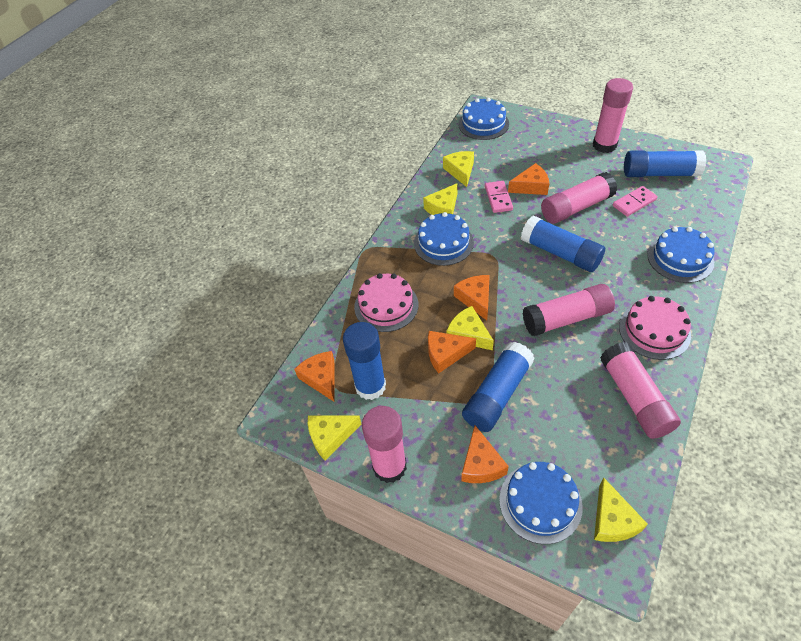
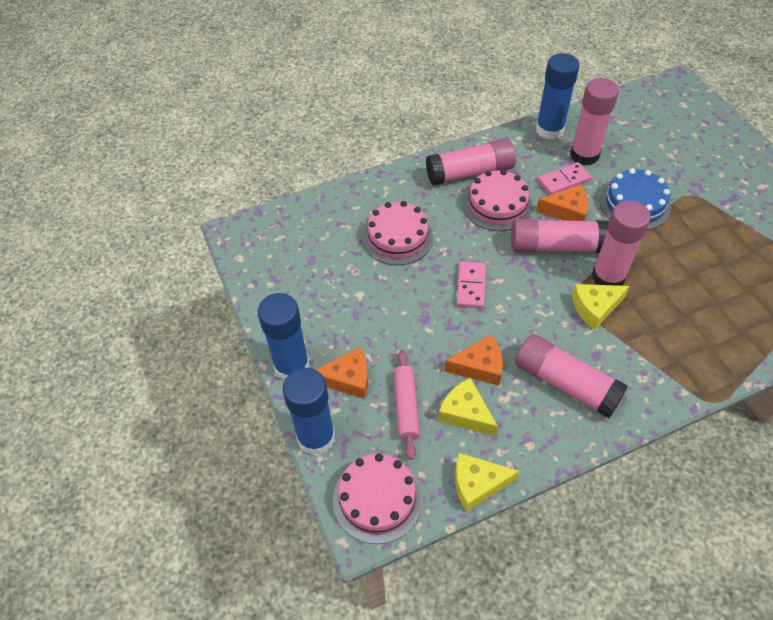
blue cake: 4 -> 1
blue glue stick: 4 -> 3
orange cheese: 5 -> 3
pink cake: 2 -> 3
pink rolling pin: 0 -> 1
yellow cheese: 5 -> 3

